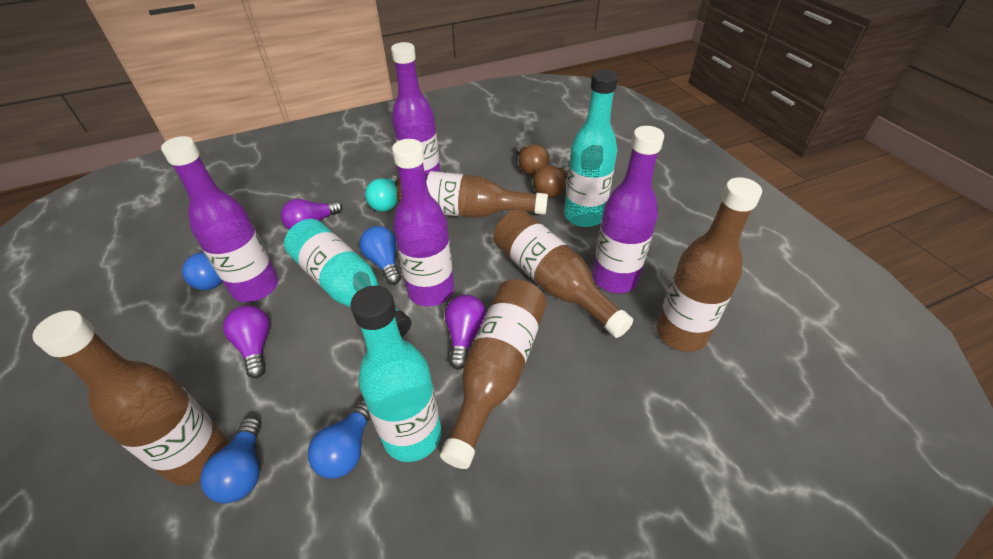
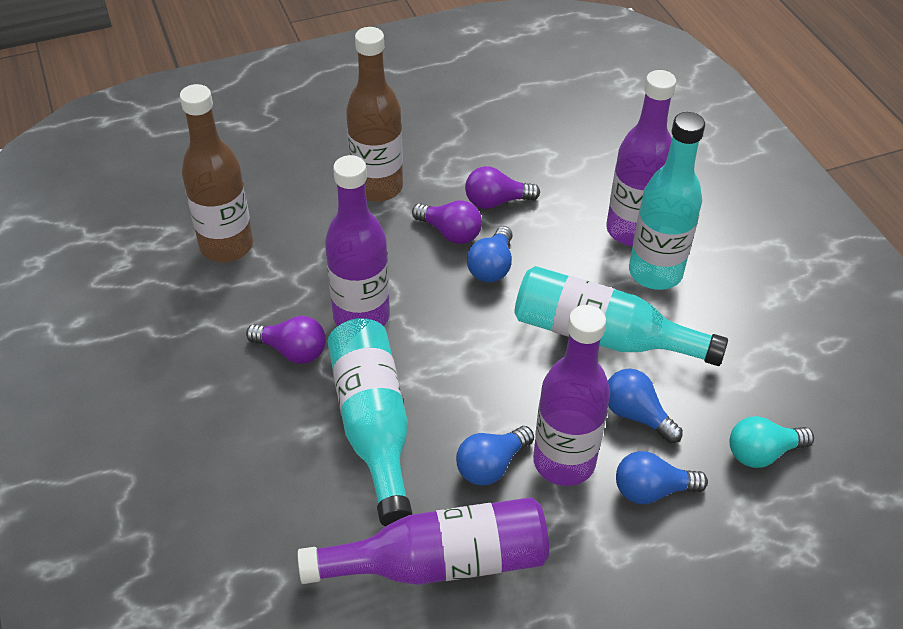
brown bottle: 5 -> 2
brown light bulb: 2 -> 0

